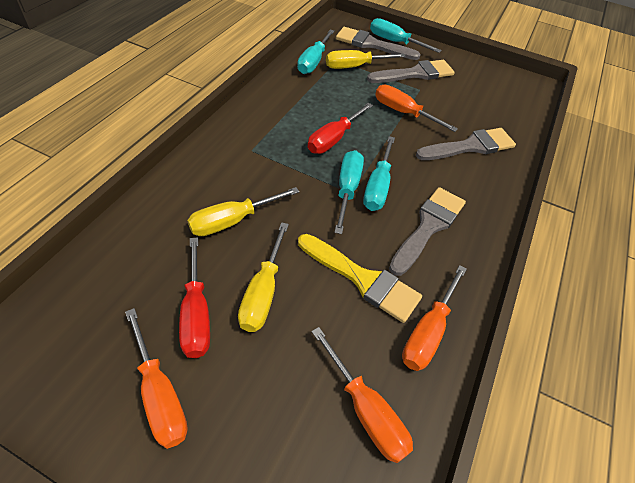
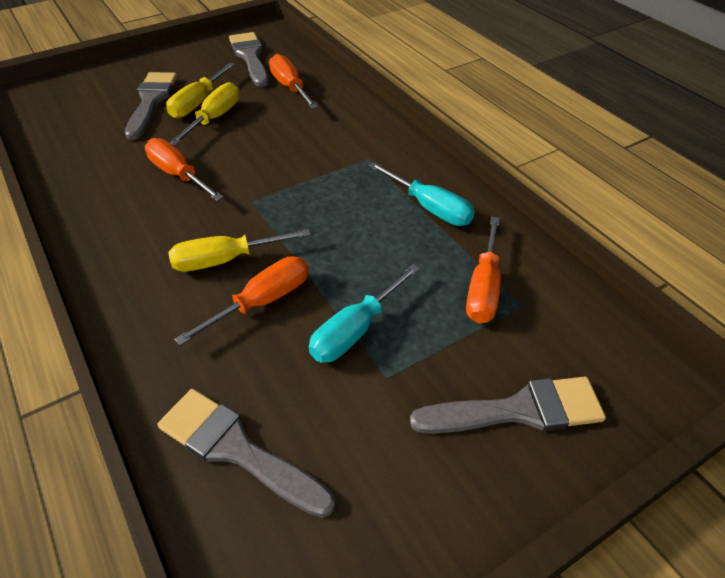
red screwdriver: 2 -> 0
turquoise screwdriver: 4 -> 2
yellow brush: 1 -> 0

